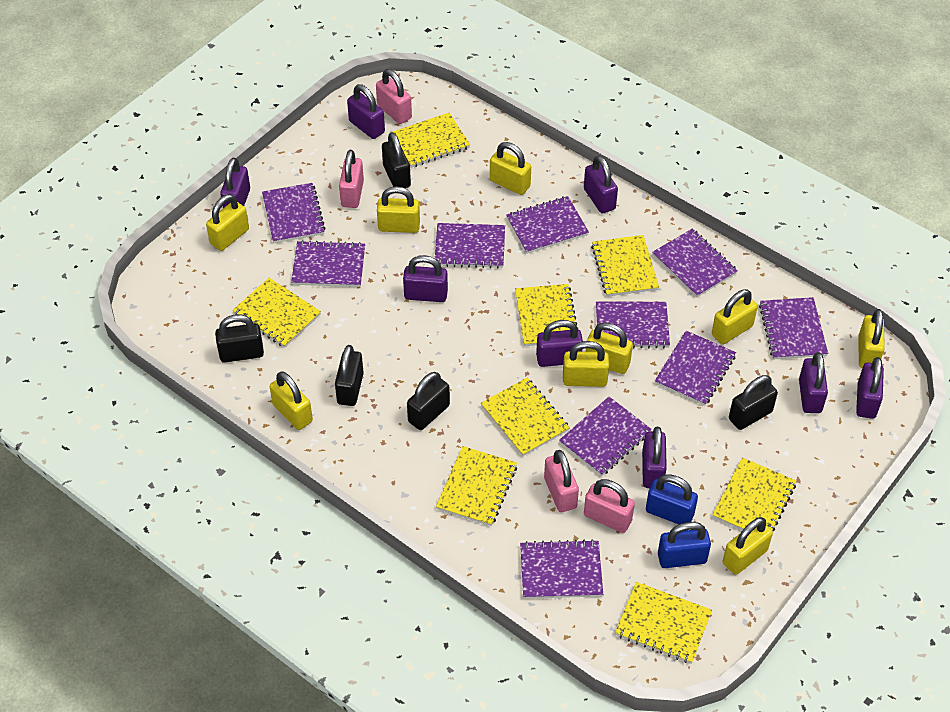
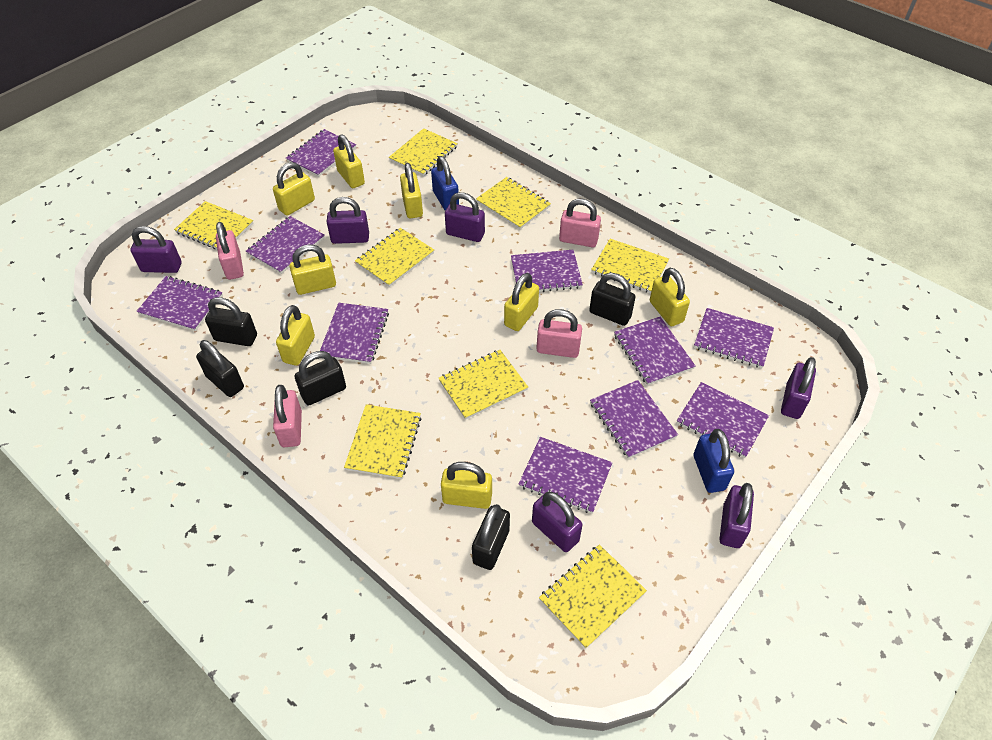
purple padlock: 8 -> 6
yellow padlock: 9 -> 8

